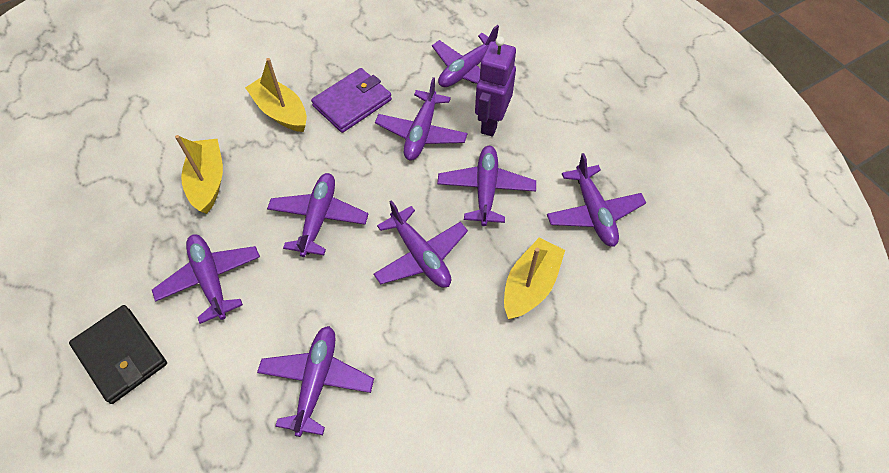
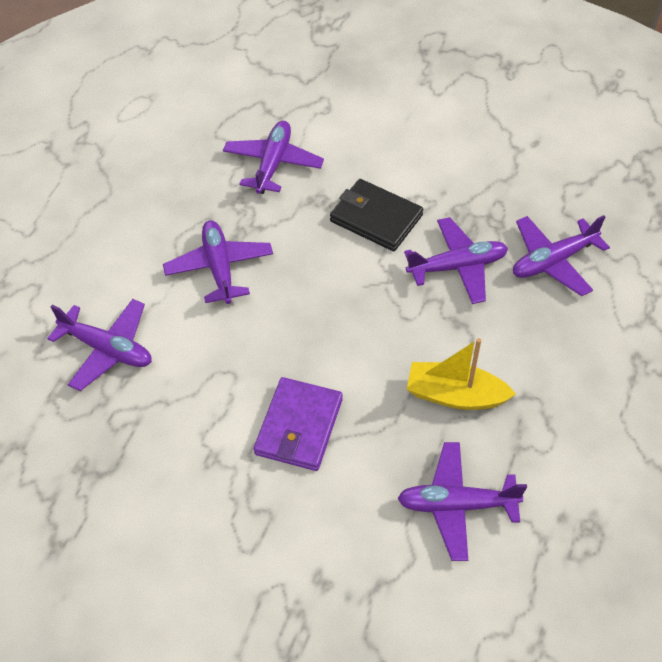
purple plane: 8 -> 6
purple robot: 1 -> 0
yellow boat: 3 -> 1

